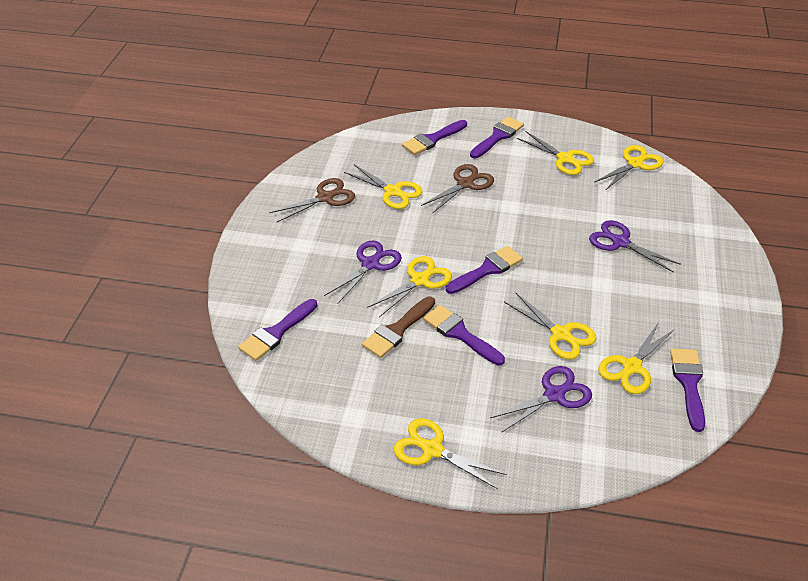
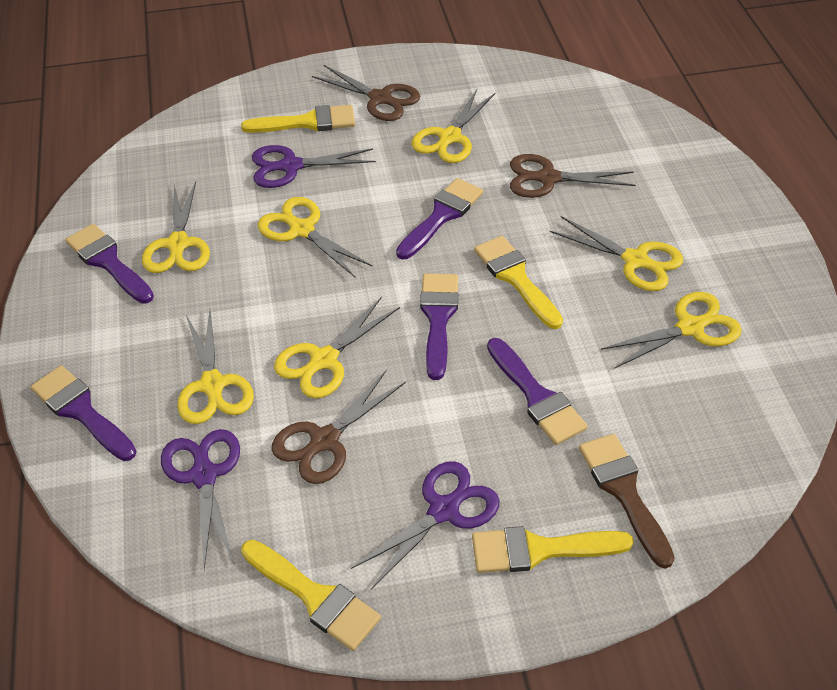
brown scissors: 2 -> 3
purple brush: 6 -> 5
yellow brush: 0 -> 4

